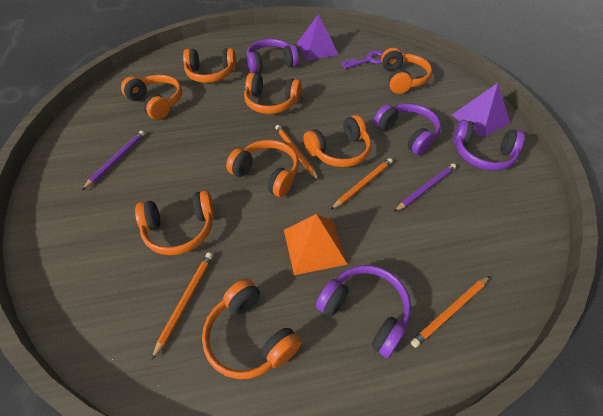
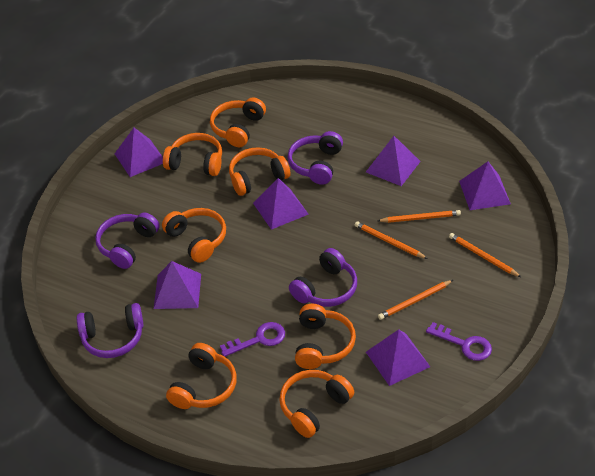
orange headphones: 8 -> 7
orange pyramid: 1 -> 0
purple key: 1 -> 2
purple pencil: 2 -> 0
purple pyramid: 2 -> 6

